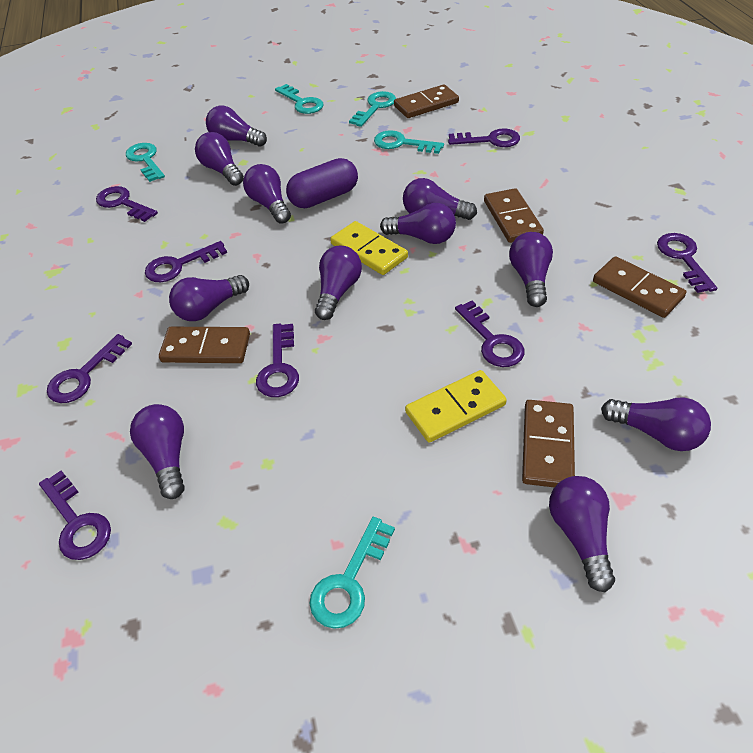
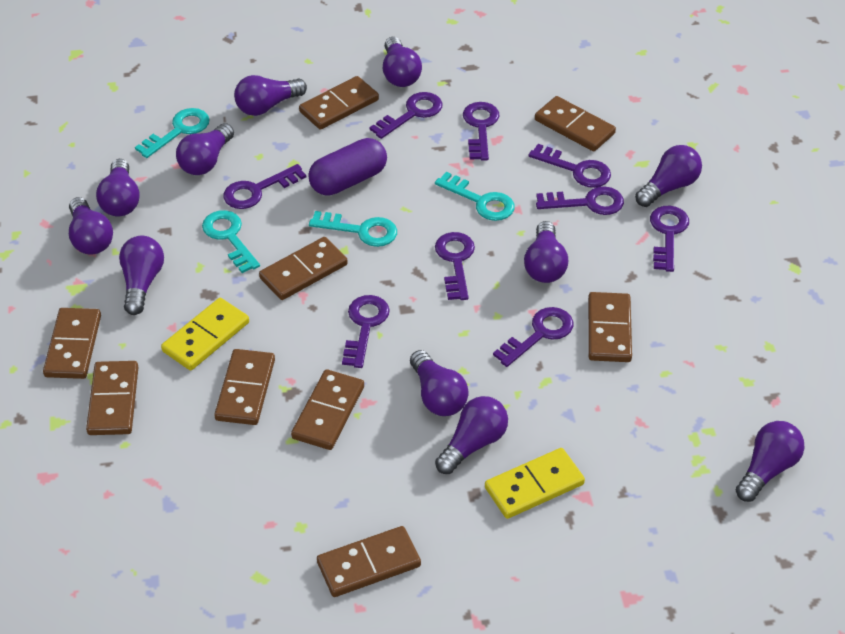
brown domino: 5 -> 9
purple key: 8 -> 9
turquoise key: 5 -> 4

